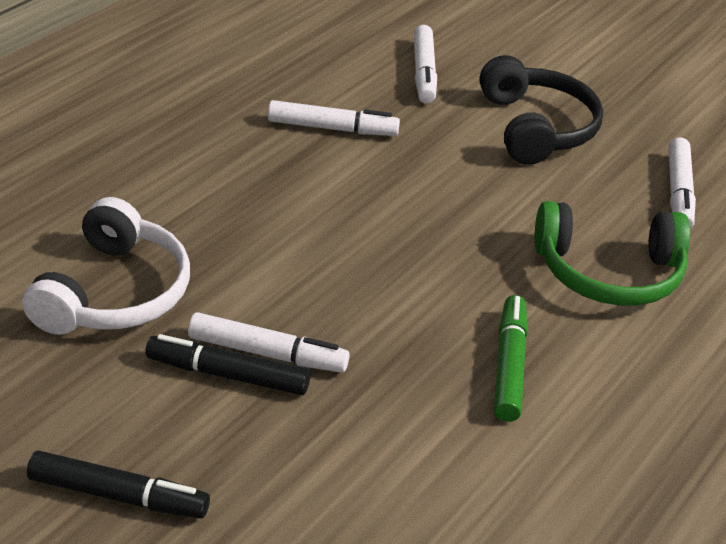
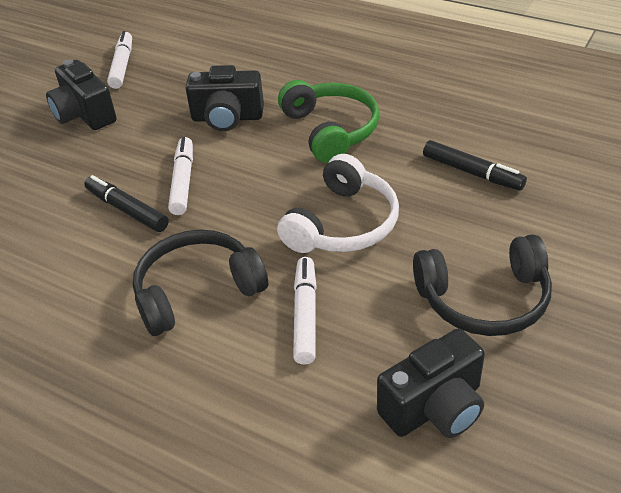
black camera: 0 -> 3
black headphones: 1 -> 2
green marker: 1 -> 0
white marker: 4 -> 3

